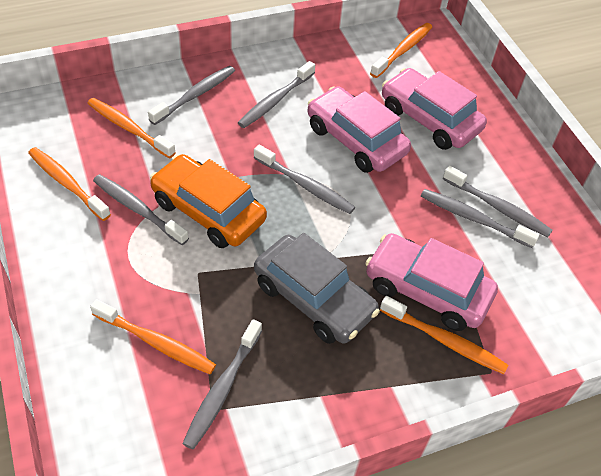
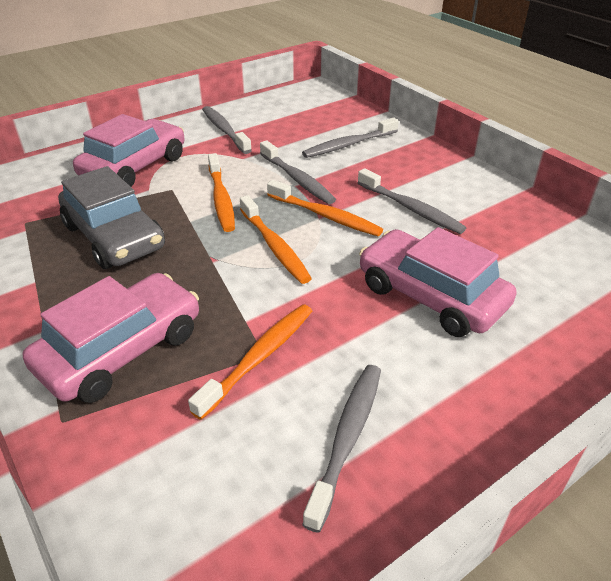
grey toothbrush: 7 -> 5
orange car: 1 -> 0
orange toothbrush: 5 -> 4

